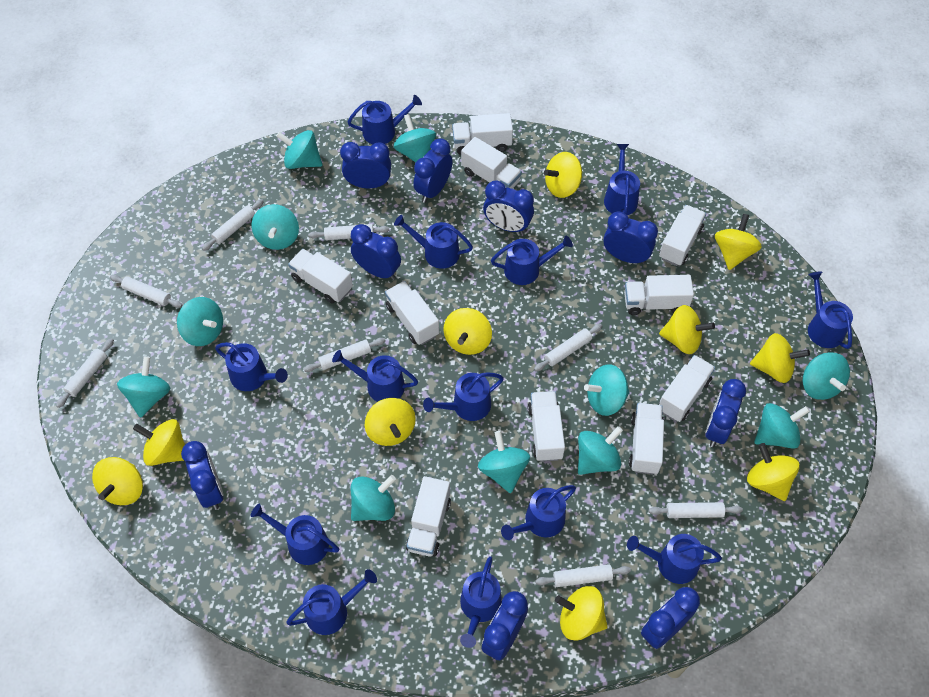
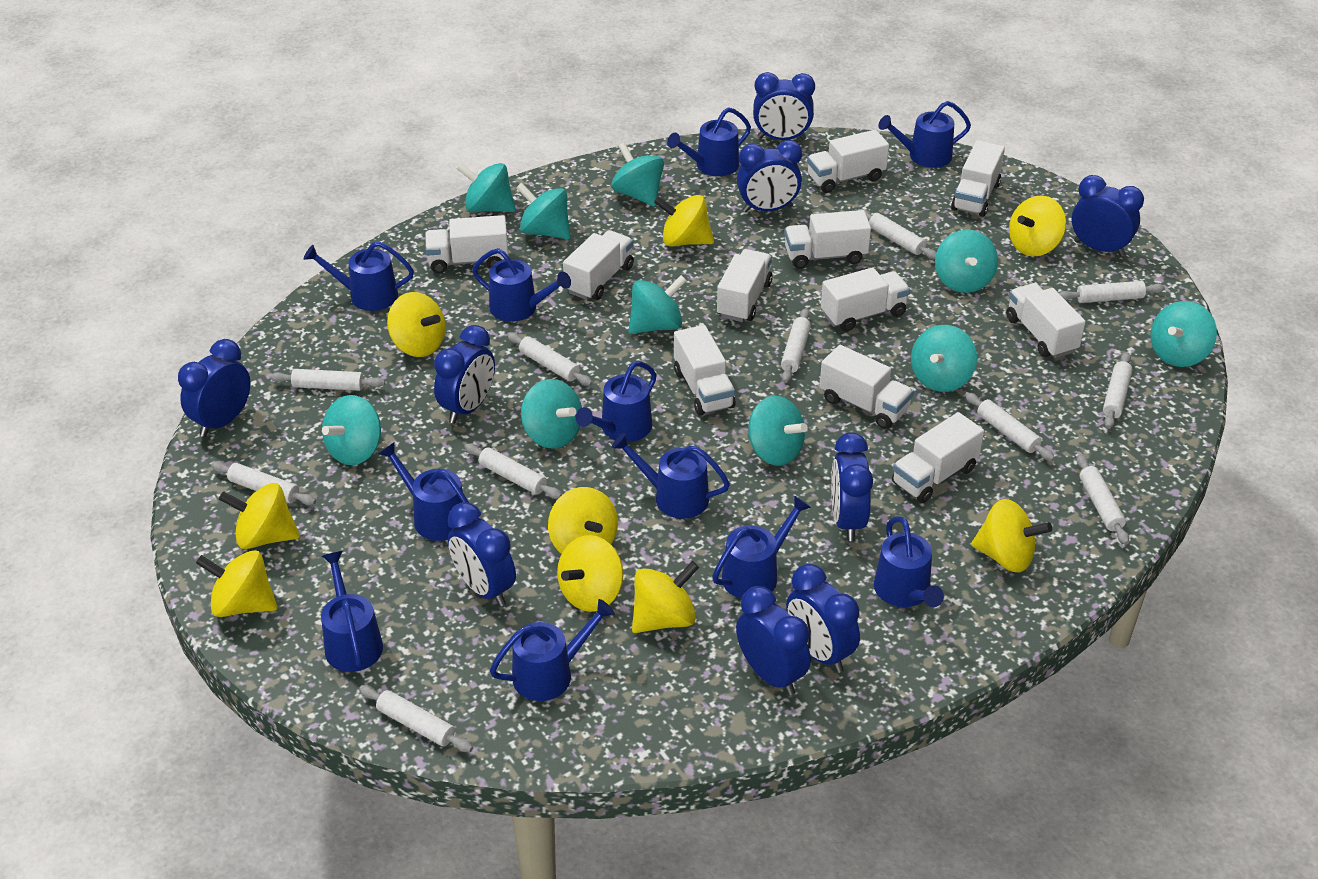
blue watering can: 13 -> 11
turquoise spinning top: 11 -> 10
white rolling pin: 8 -> 11
white truck: 10 -> 11
yellow spinning top: 10 -> 9

